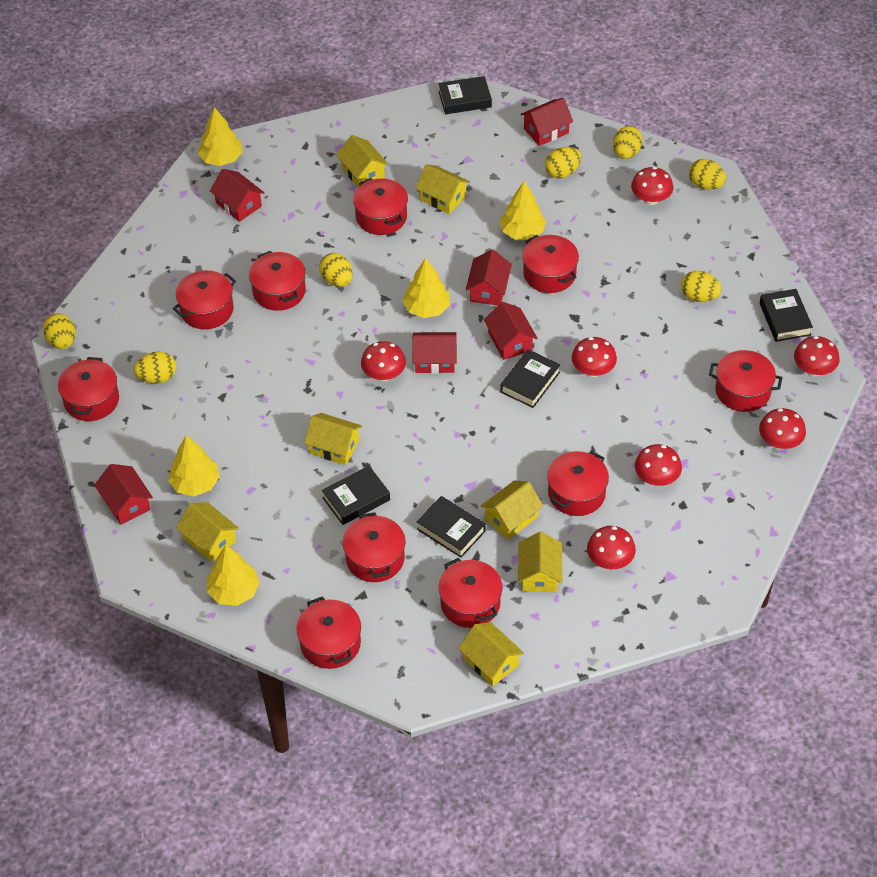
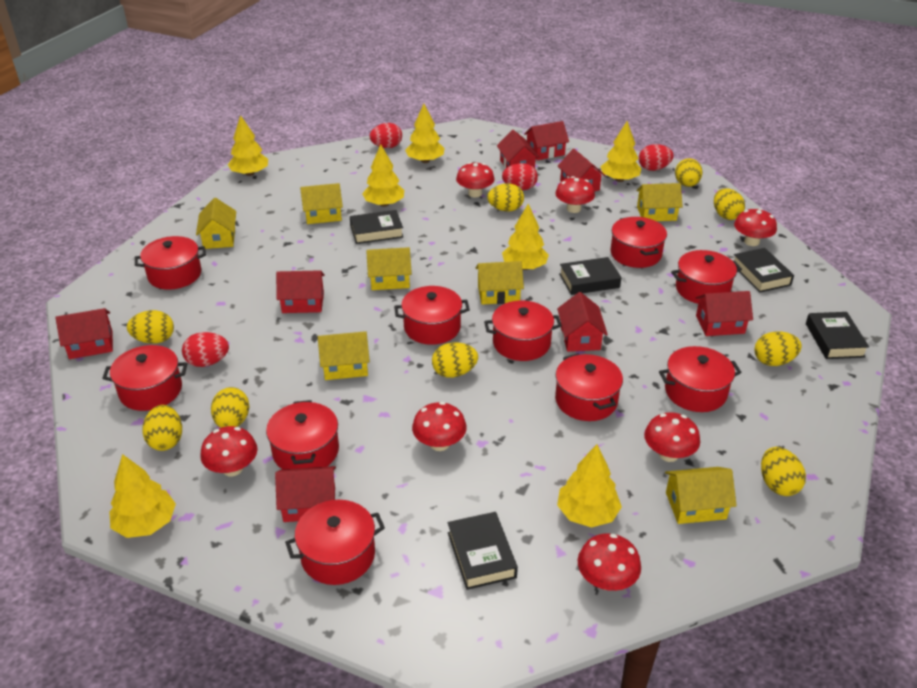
red egg: 0 -> 4
red house: 6 -> 8
yellow egg: 7 -> 9
yellow tree: 5 -> 7

